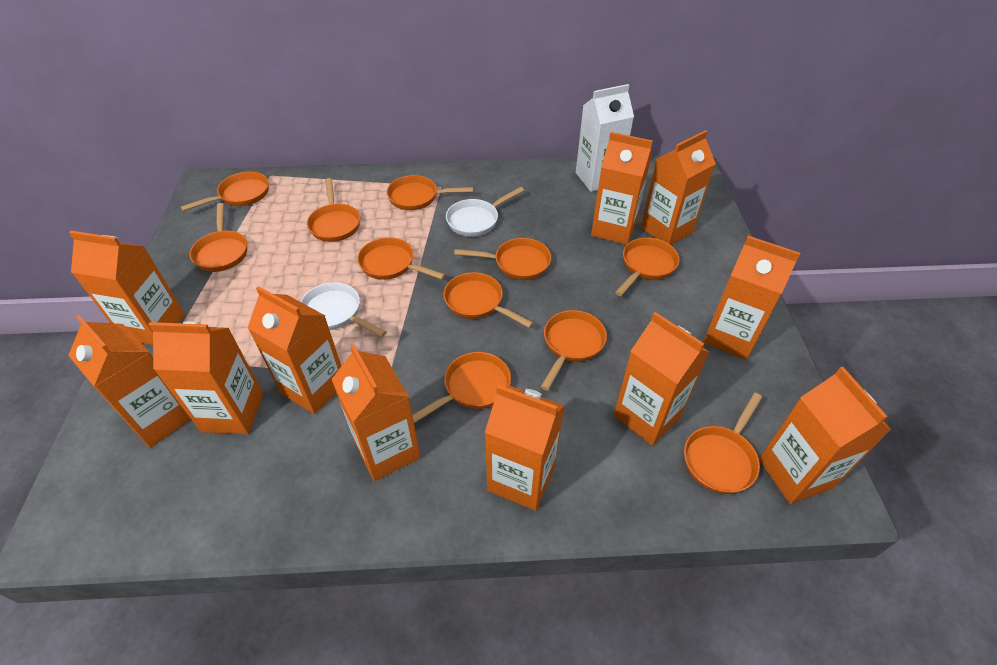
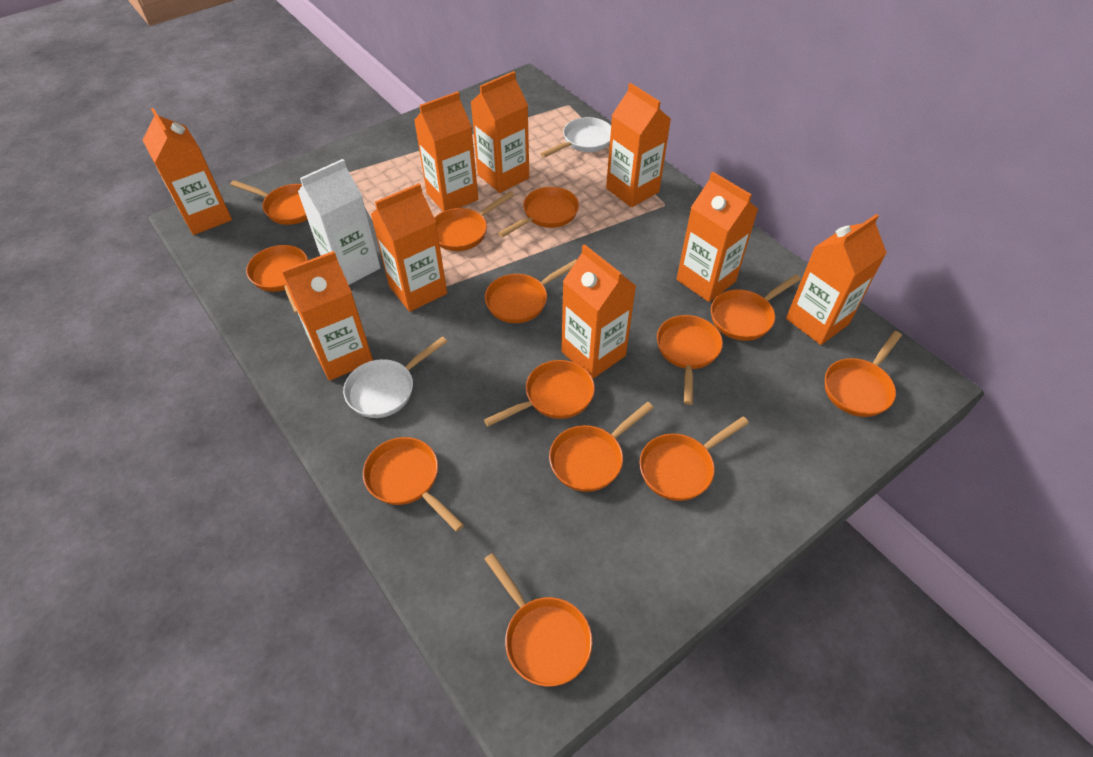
orange carton: 11 -> 9
orange pan: 11 -> 13

